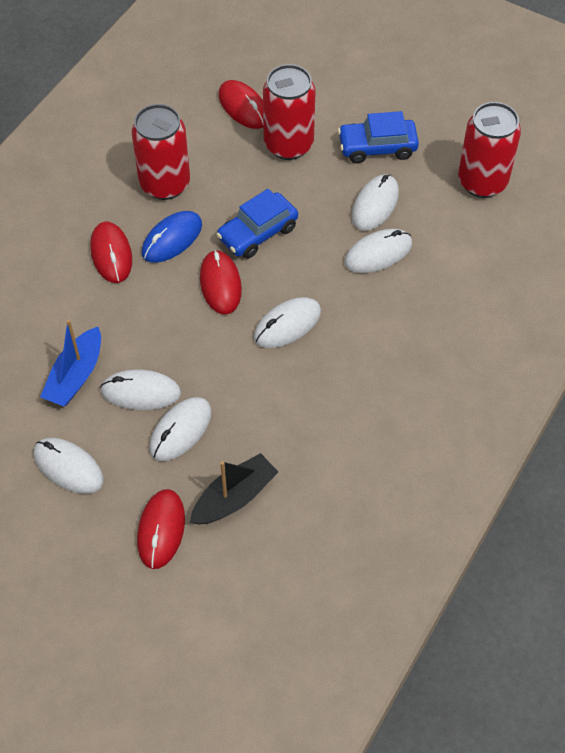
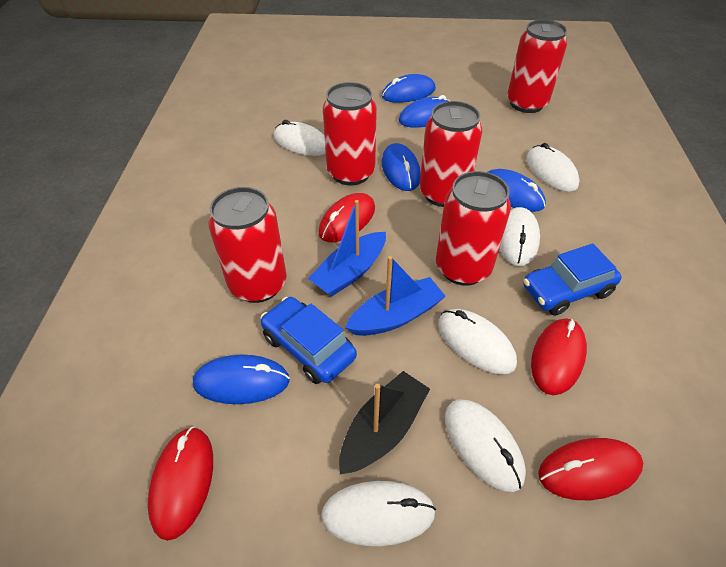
blue boat: 1 -> 2
blue mouse: 1 -> 5
red can: 3 -> 5

